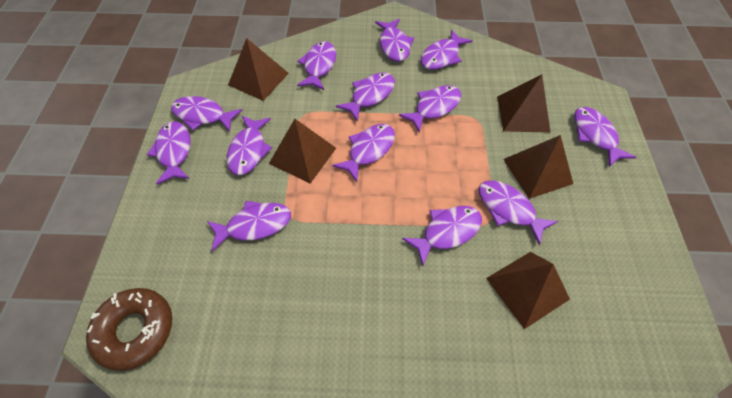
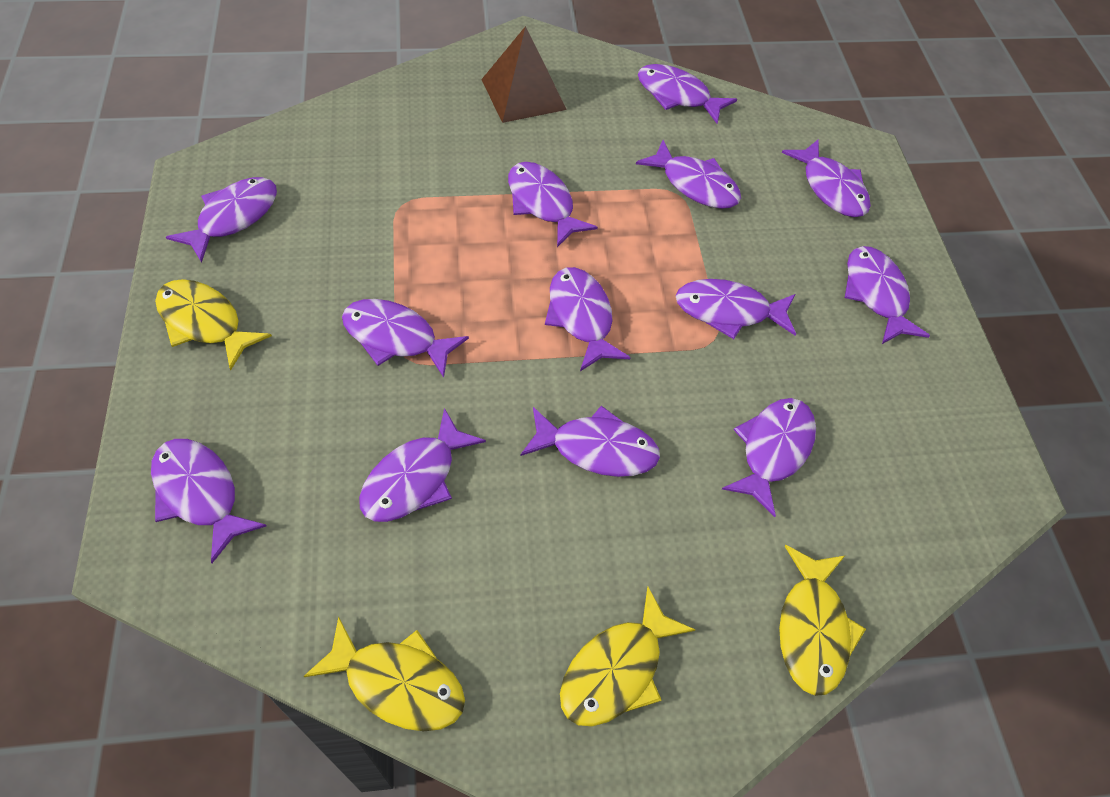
brown donut: 1 -> 0
brown pyramid: 5 -> 1
yellow fish: 0 -> 4

